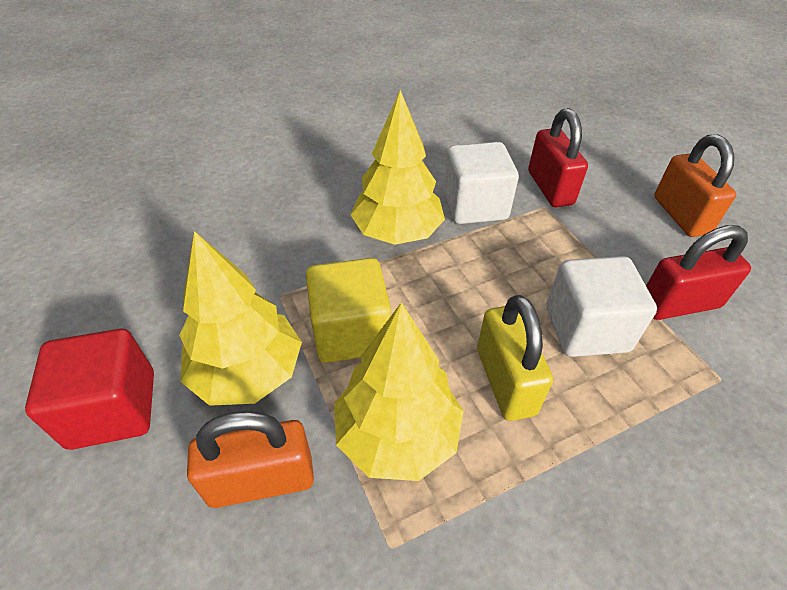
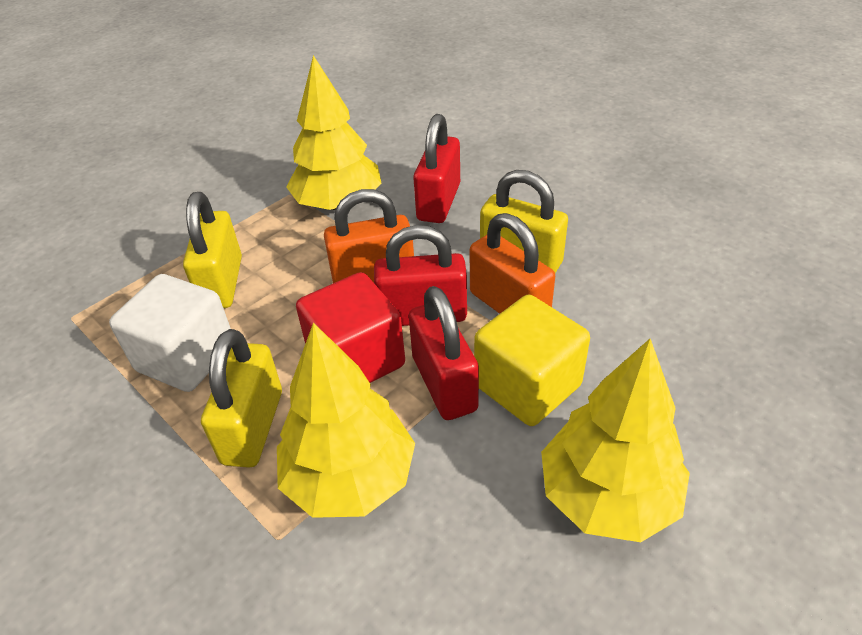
red padlock: 2 -> 3
white cube: 2 -> 1
yellow padlock: 1 -> 3

